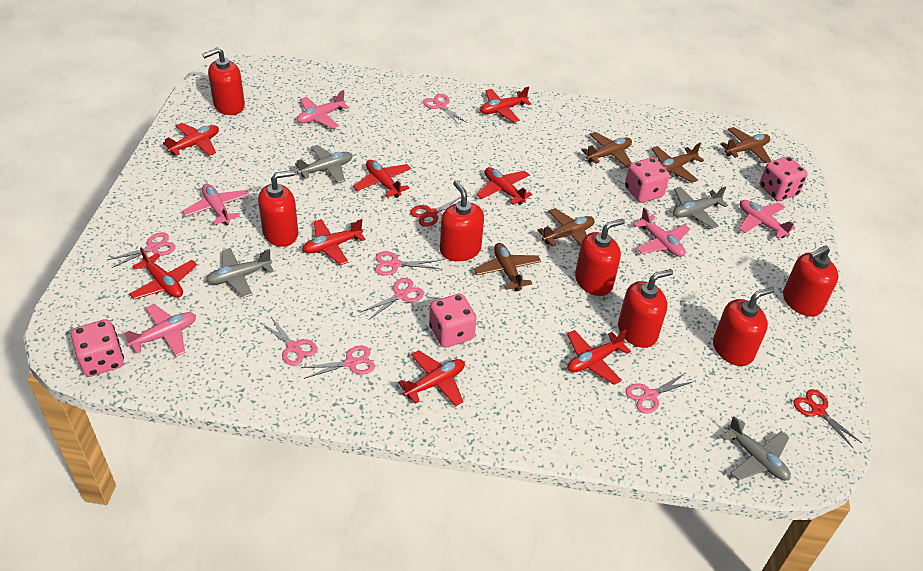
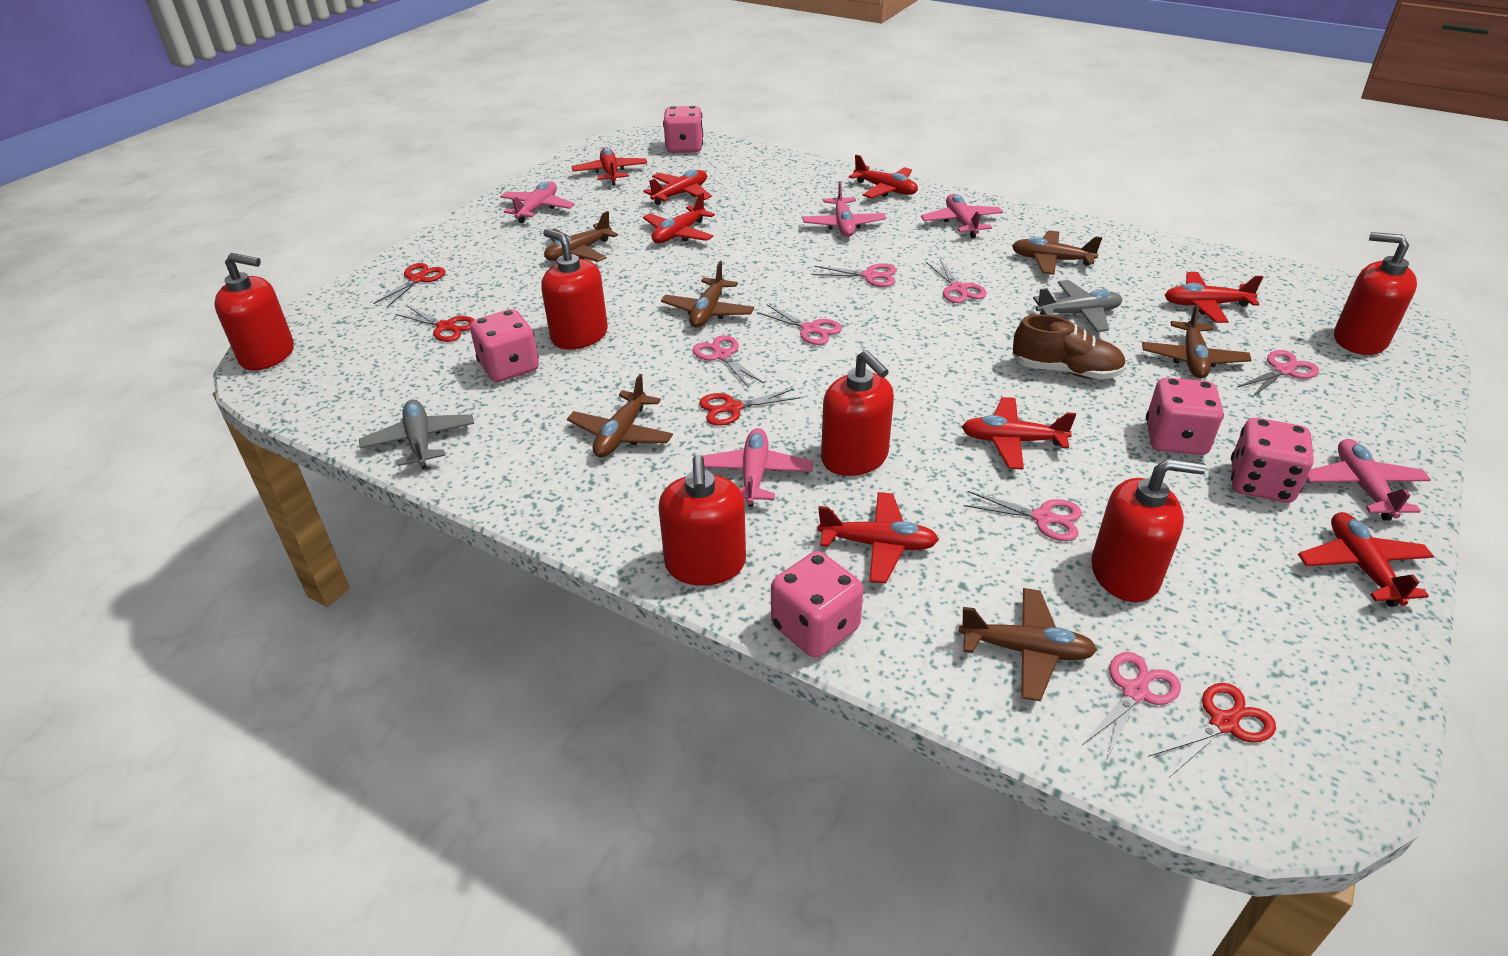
brown plane: 5 -> 6
brown shoe: 0 -> 1
grey plane: 4 -> 2
pink dice: 4 -> 5
red scissors: 2 -> 4
red soap dispenser: 7 -> 6

